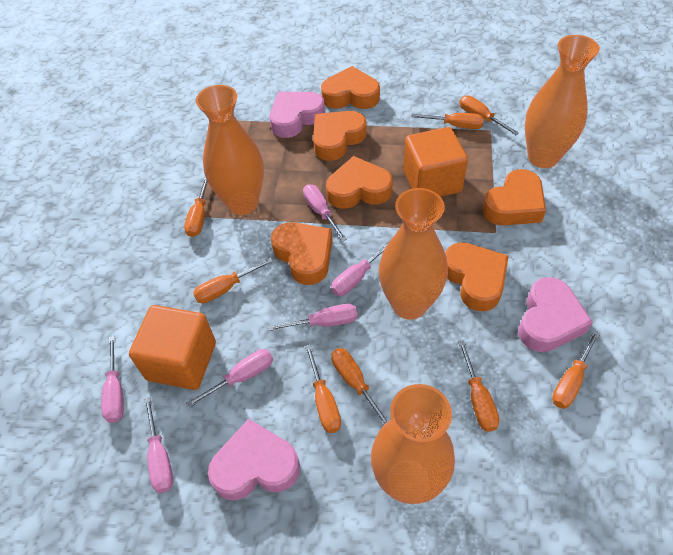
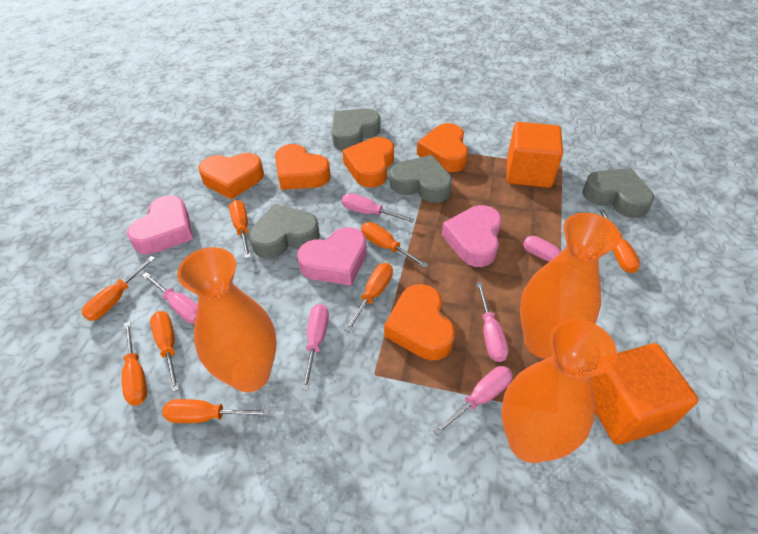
grey heart: 0 -> 4
orange heart: 6 -> 5
orange vase: 4 -> 3

